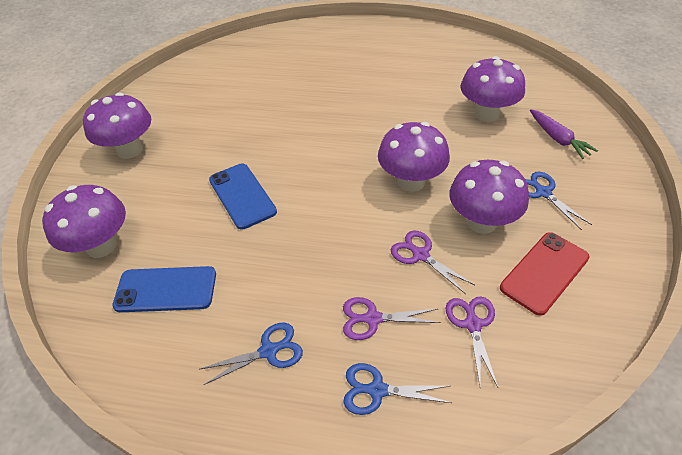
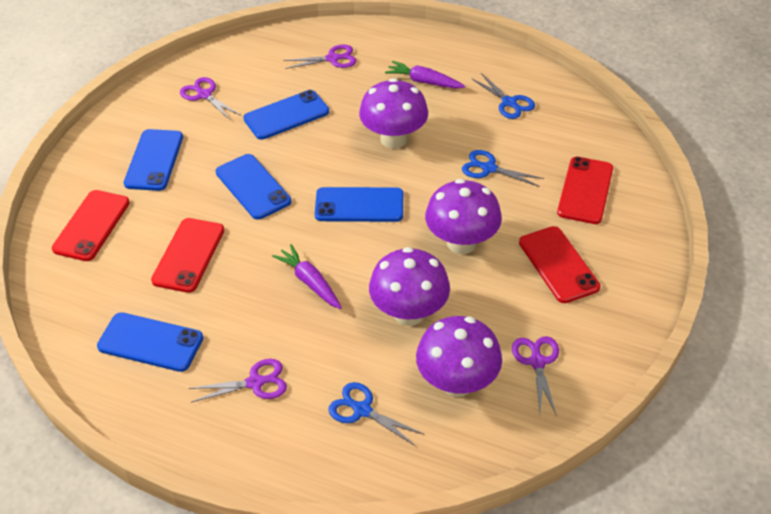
blue phone: 2 -> 5
purple carrot: 1 -> 2
purple mushroom: 5 -> 4
purple scissors: 3 -> 4
red phone: 1 -> 4

